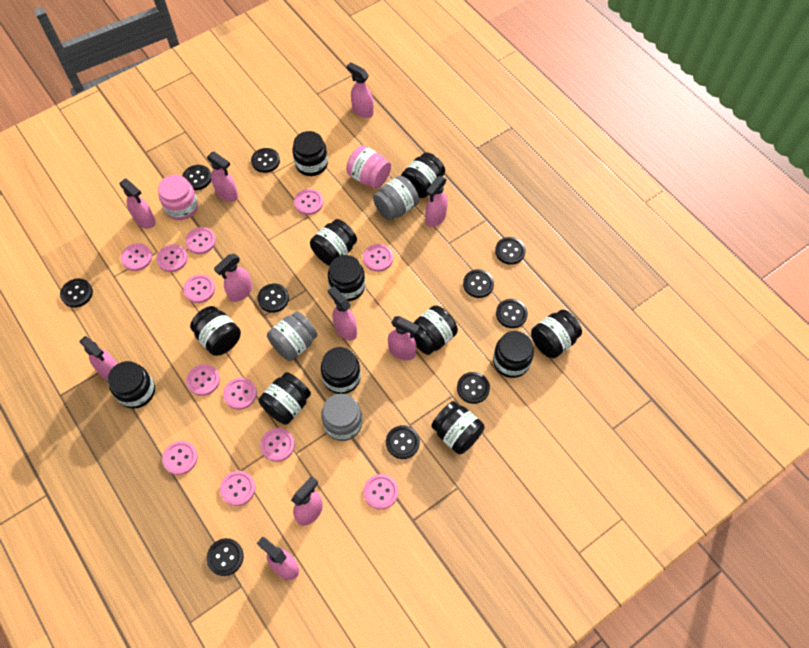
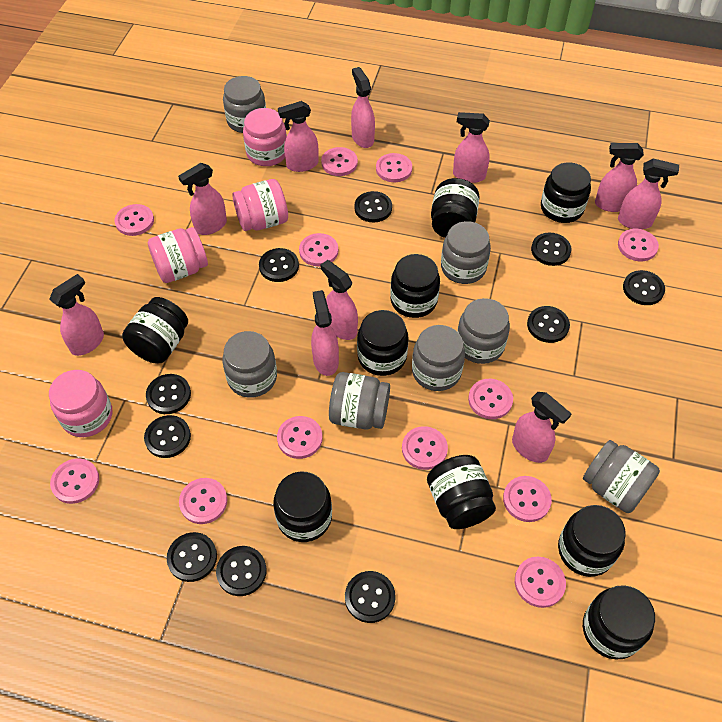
black jar: 12 -> 9
grey jar: 3 -> 7
pink jar: 2 -> 4

